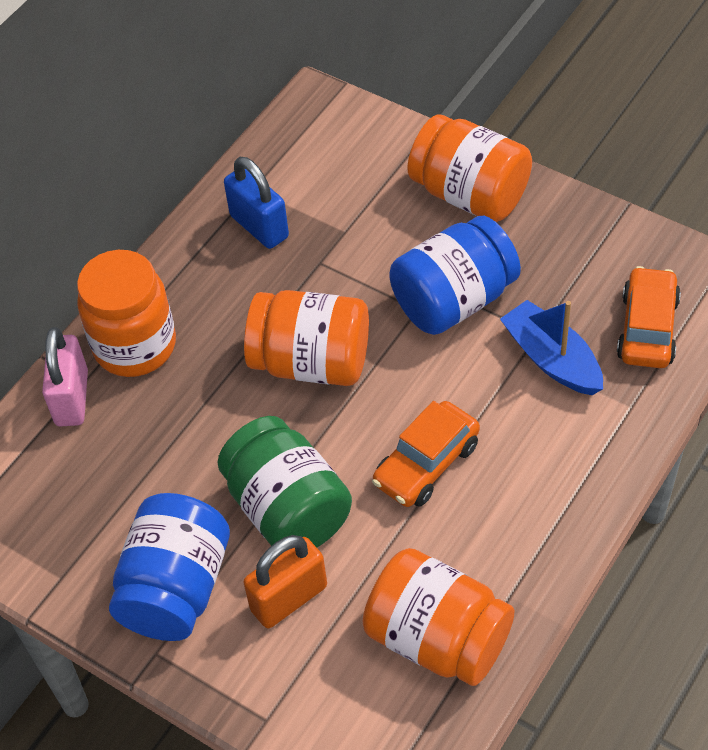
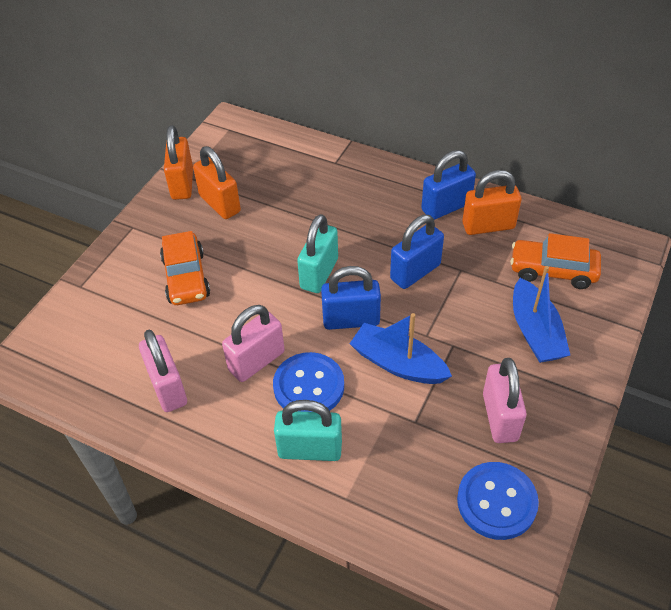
blue boat: 1 -> 2
blue button: 0 -> 2
blue jar: 2 -> 0
blue padlock: 1 -> 3
green jar: 1 -> 0
orange jar: 4 -> 0
orange padlock: 1 -> 3
pink padlock: 1 -> 3
turquoise padlock: 0 -> 2

